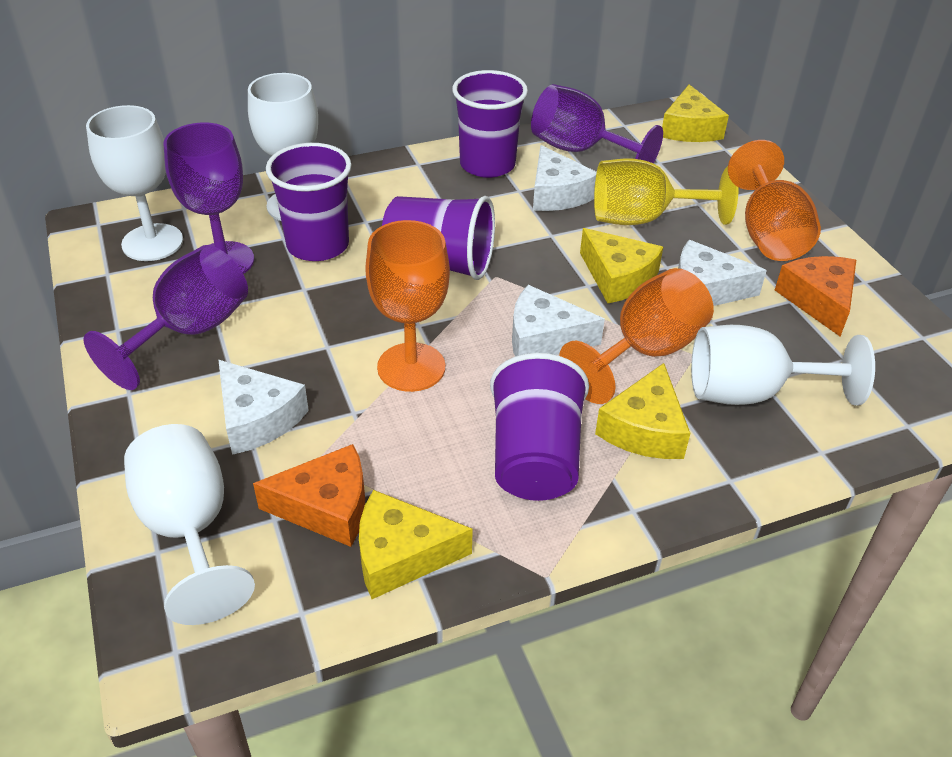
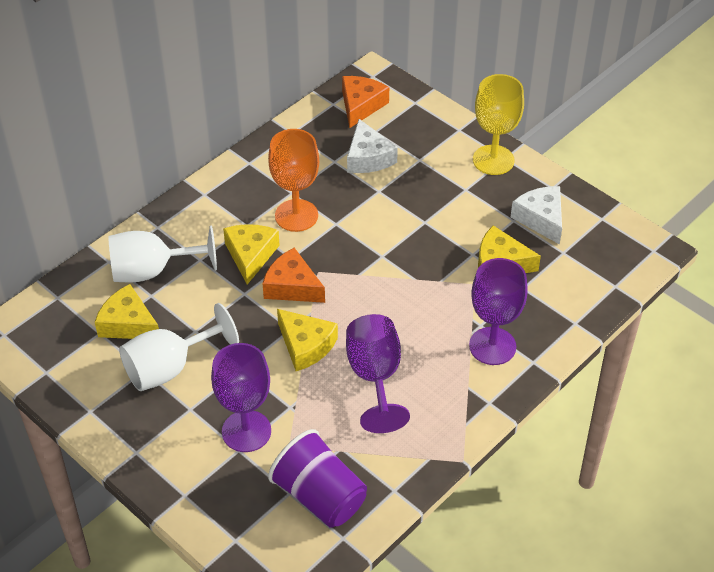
orange goblet: 3 -> 1
purple cup: 4 -> 1
white cheese: 4 -> 2
white goblet: 4 -> 2

